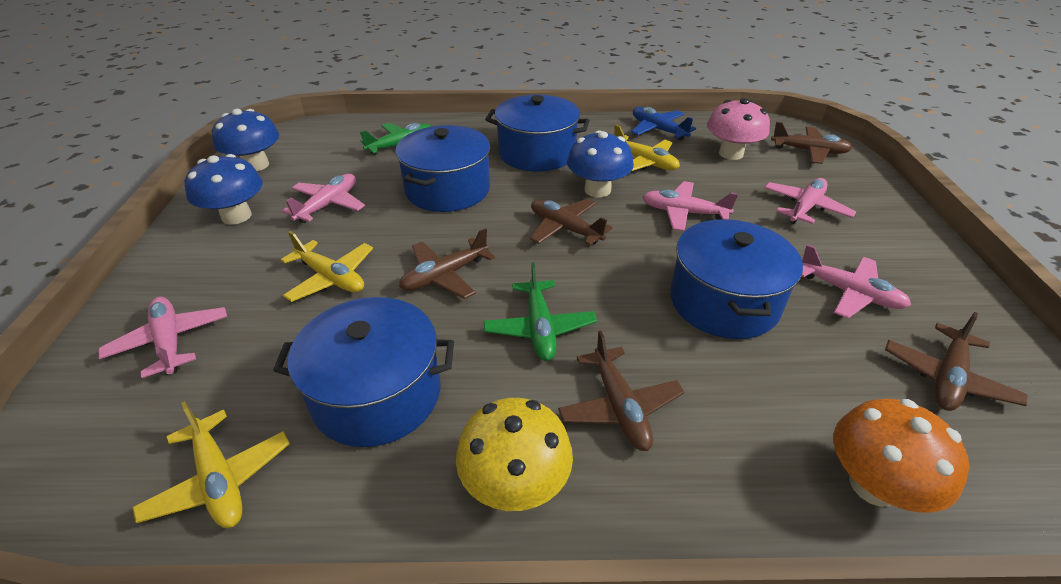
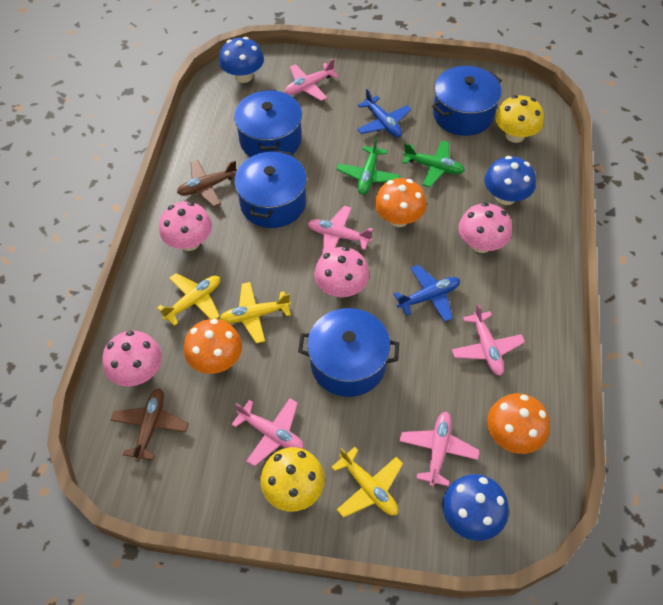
blue plane: 1 -> 2
brown plane: 5 -> 2
orange mushroom: 1 -> 3
pink mushroom: 1 -> 4
yellow mushroom: 1 -> 2

